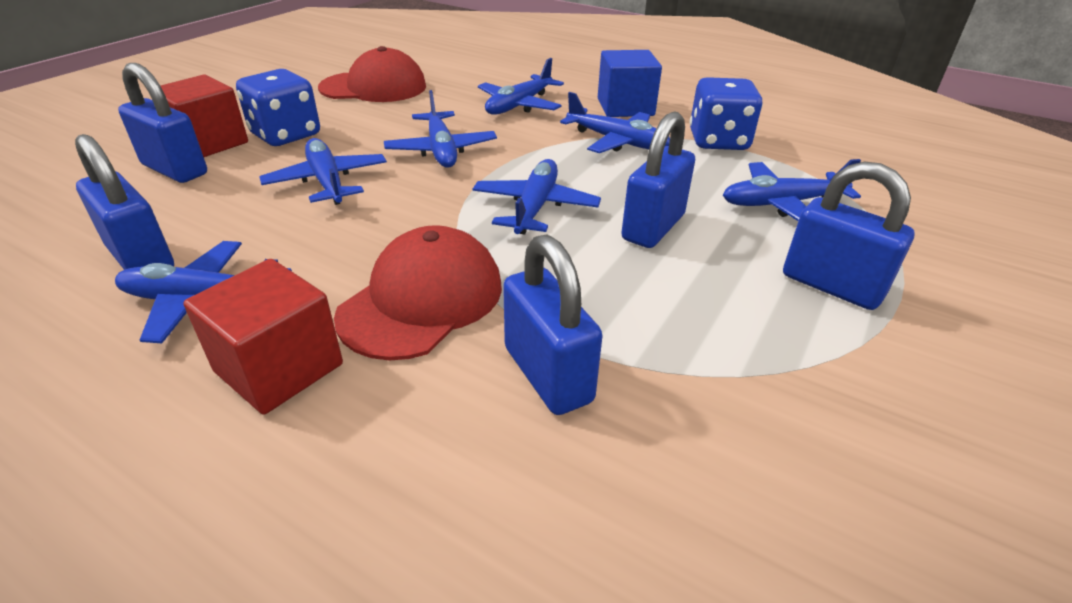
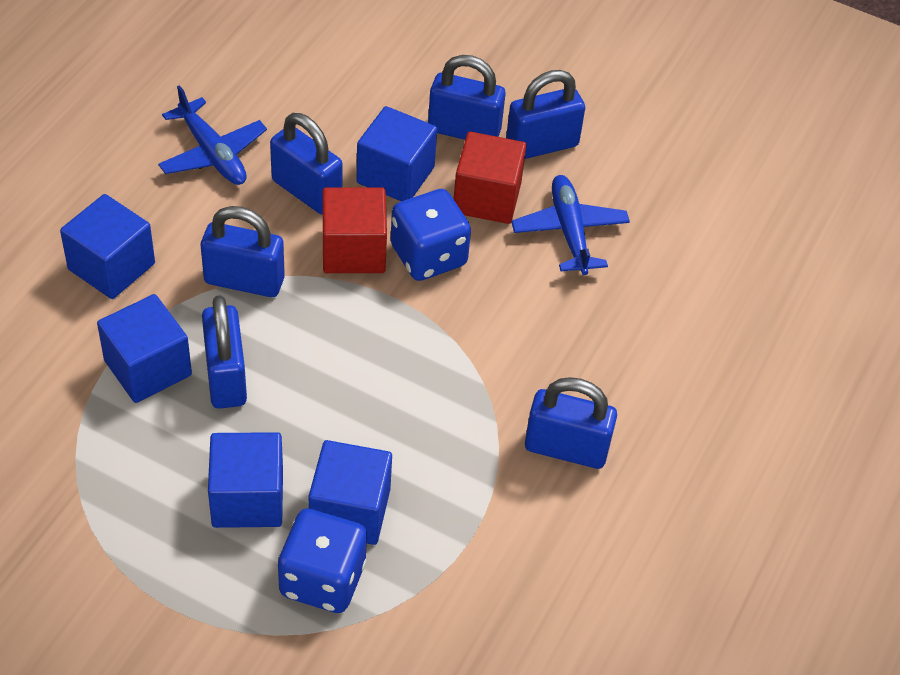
blue cube: 1 -> 5
blue padlock: 5 -> 6
blue plane: 7 -> 2
red cap: 2 -> 0

